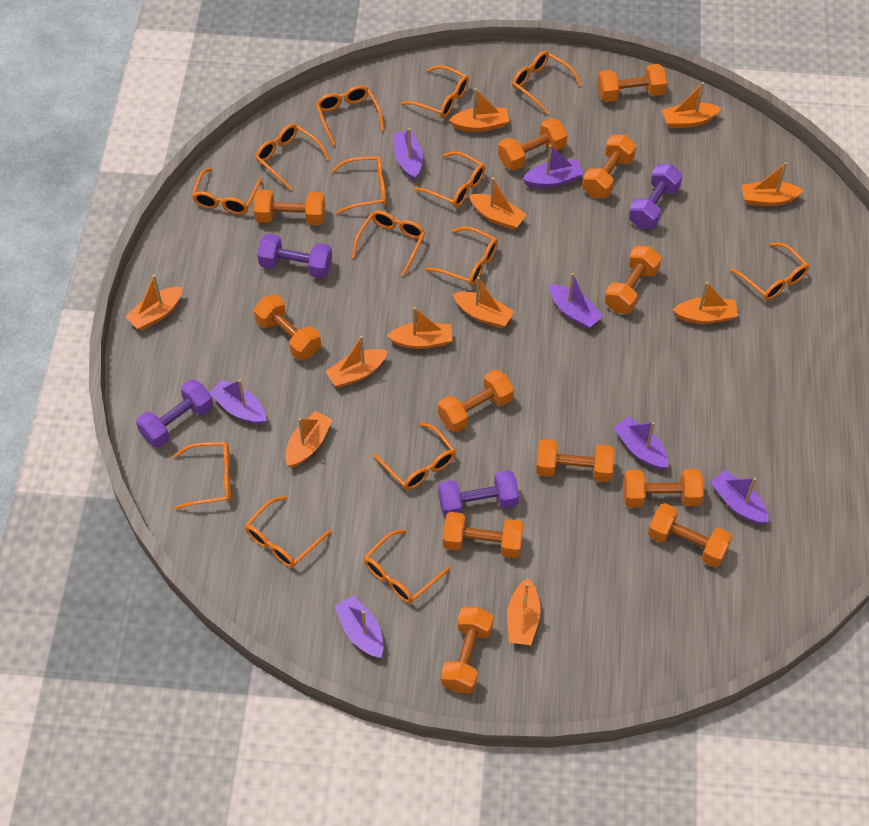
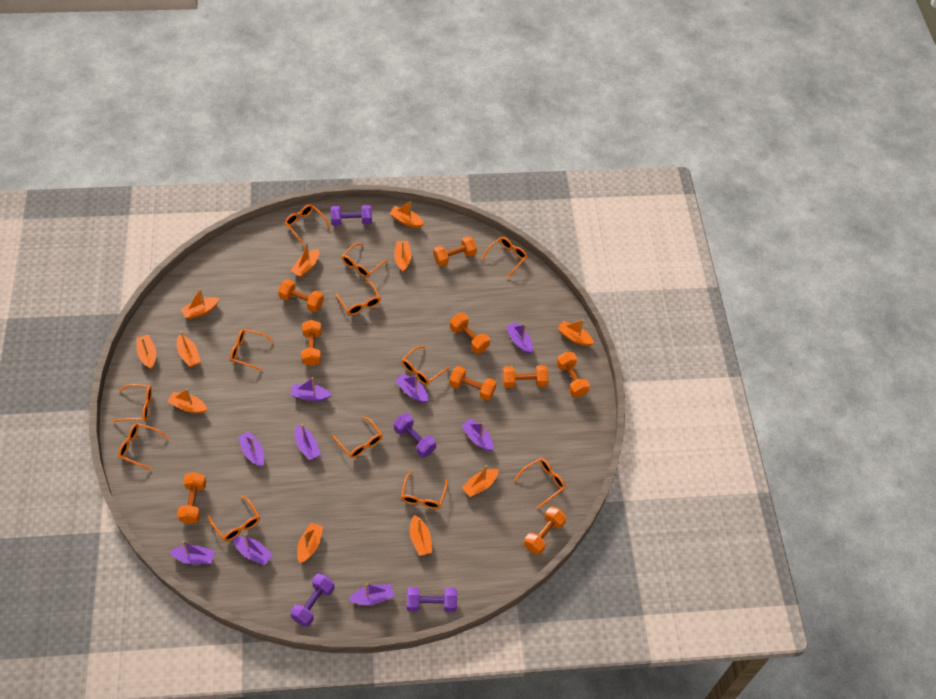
orange dumbbell: 12 -> 9
orange glasses: 14 -> 12
purple boat: 7 -> 9

